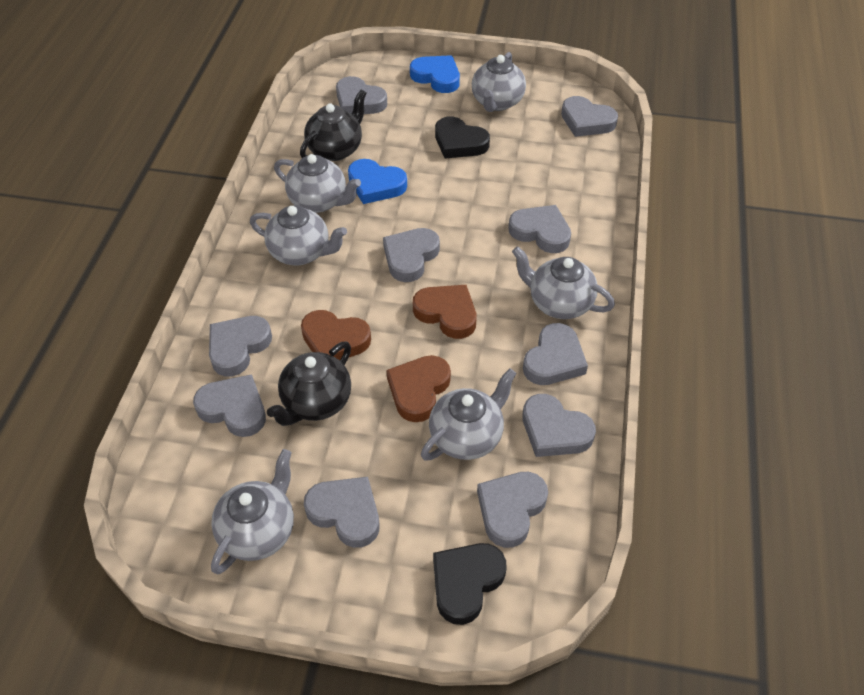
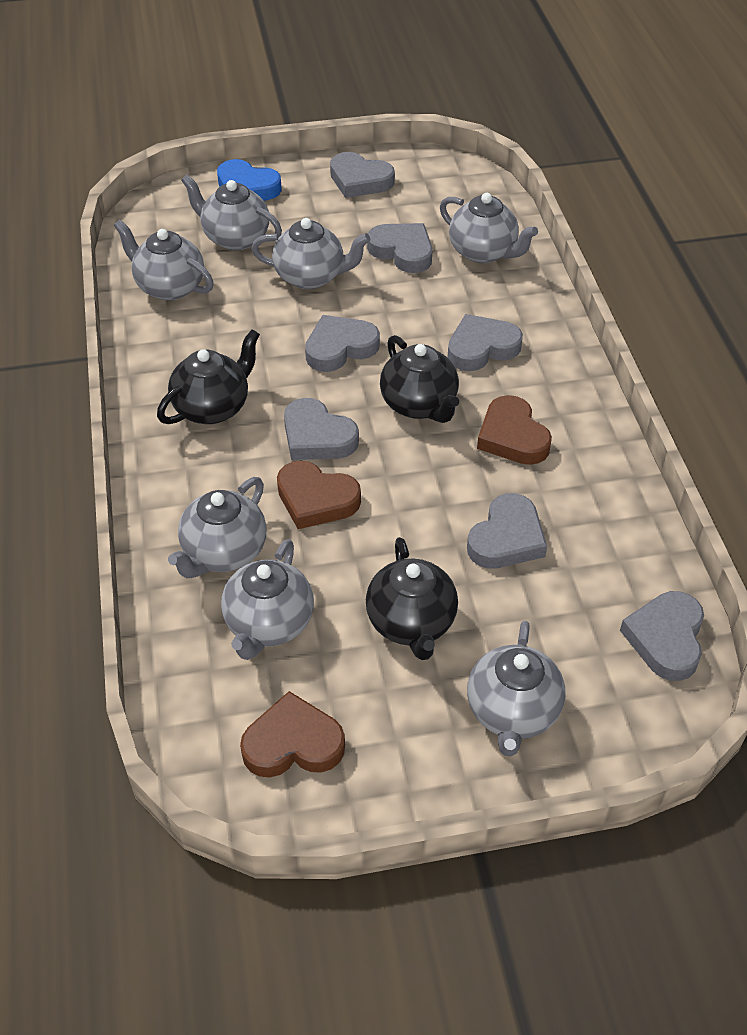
black heart: 2 -> 0
black teapot: 2 -> 3
blue heart: 2 -> 1
grey heart: 10 -> 7
grey teapot: 6 -> 7

